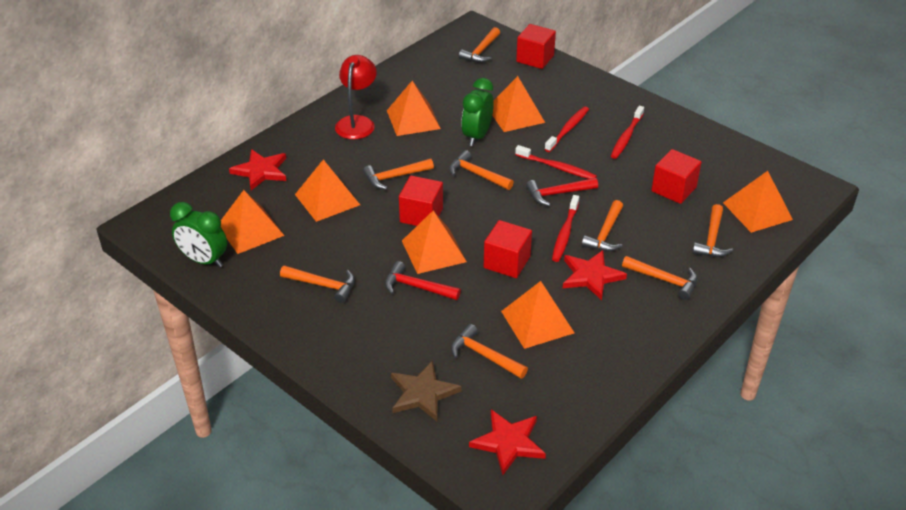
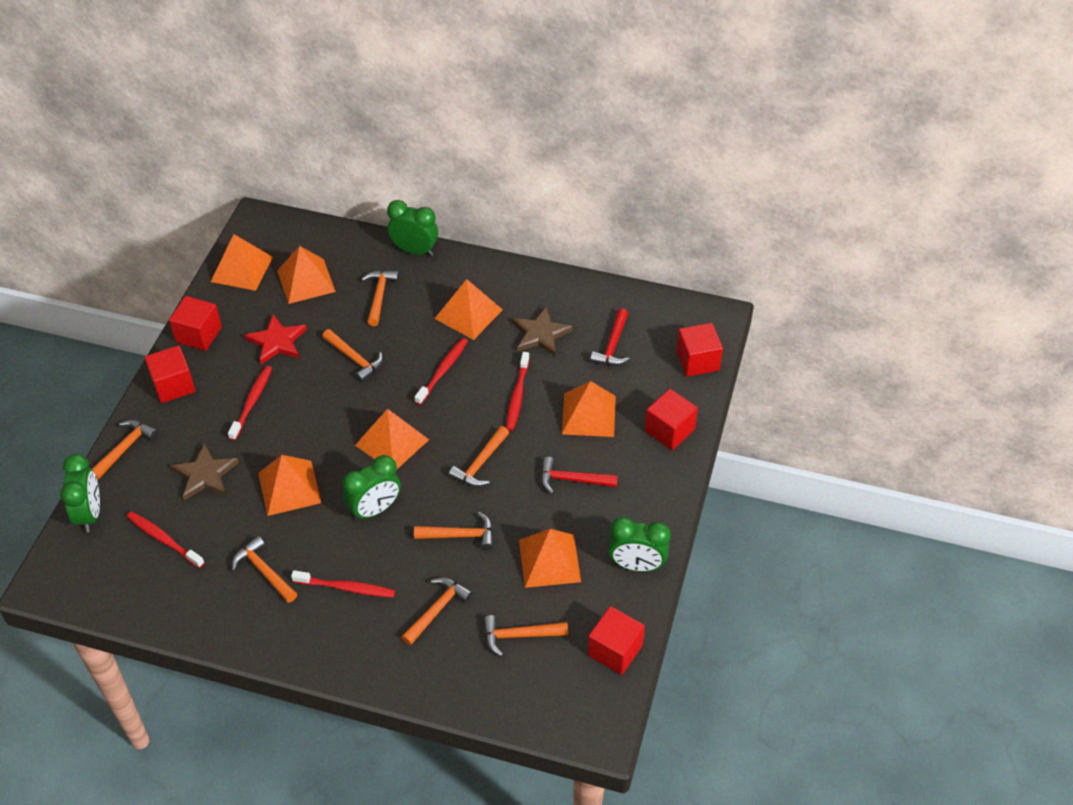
brown star: 1 -> 2
green clock: 2 -> 4
red cube: 4 -> 5
red lamp: 1 -> 0
red star: 3 -> 1
red toothbrush: 4 -> 5

